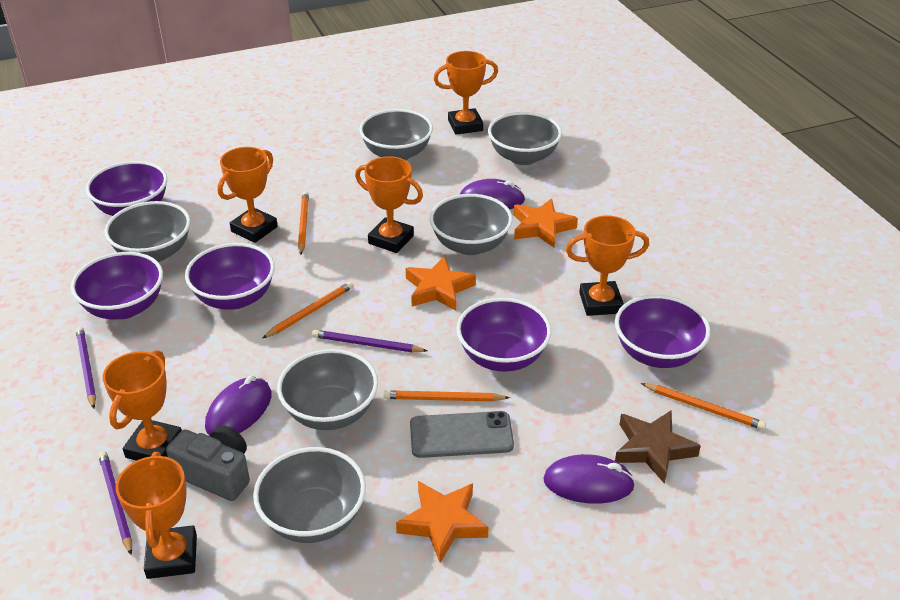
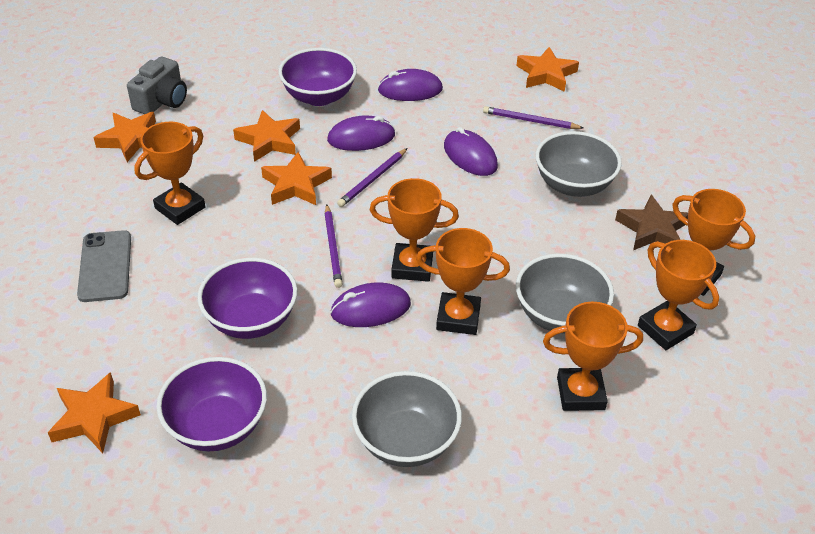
grey bowl: 6 -> 3
orange pencil: 4 -> 0
orange star: 3 -> 5
purple bowl: 5 -> 3
purple mouse: 3 -> 4

